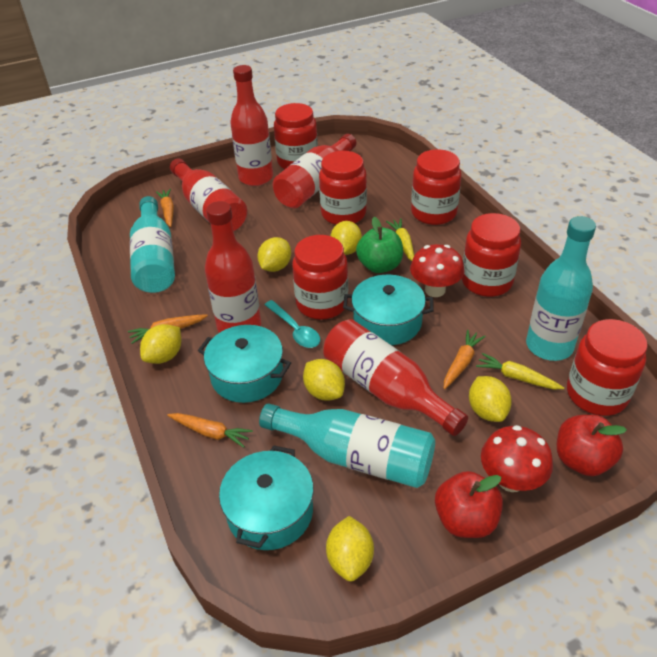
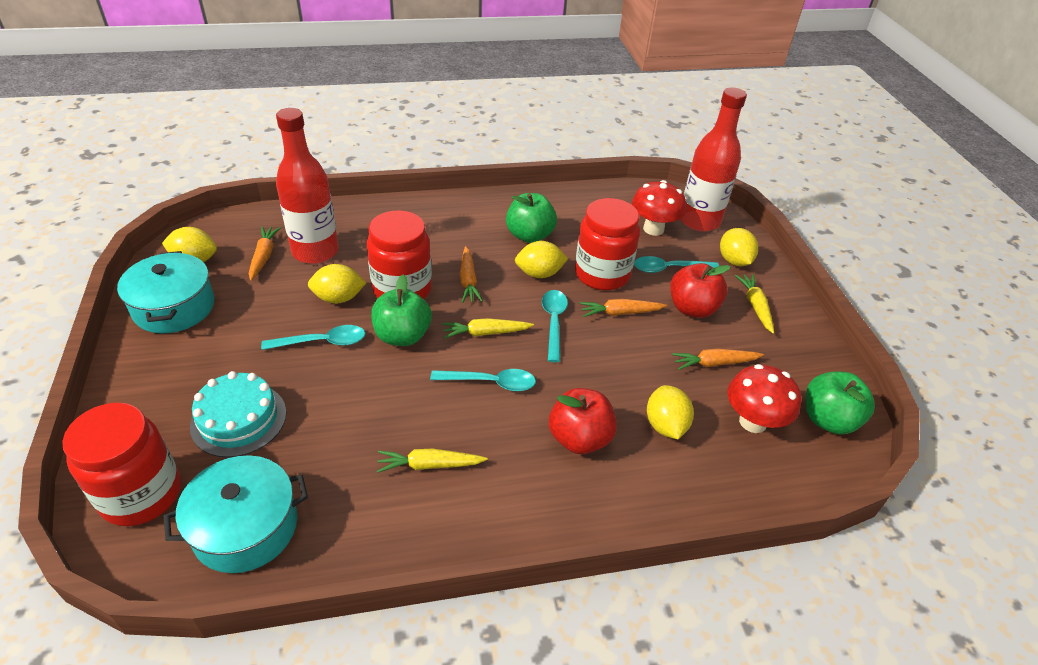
green apple: 1 -> 3
red bottle: 5 -> 2
red jar: 6 -> 3
turquoise bottle: 3 -> 0
turquoise cake: 0 -> 1
turquoise pot: 3 -> 2
turquoise spoon: 1 -> 4
yellow carrot: 2 -> 3
yellow lemon: 6 -> 5

